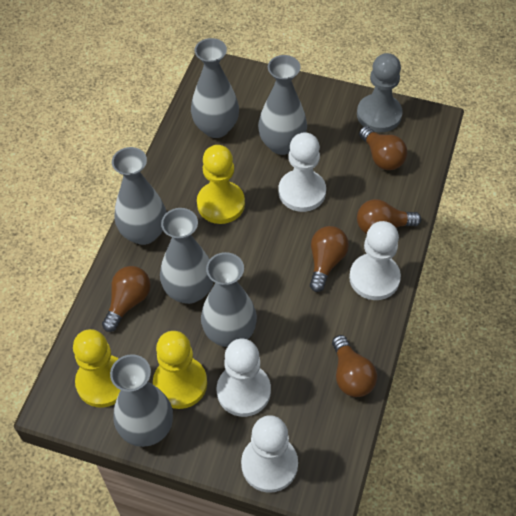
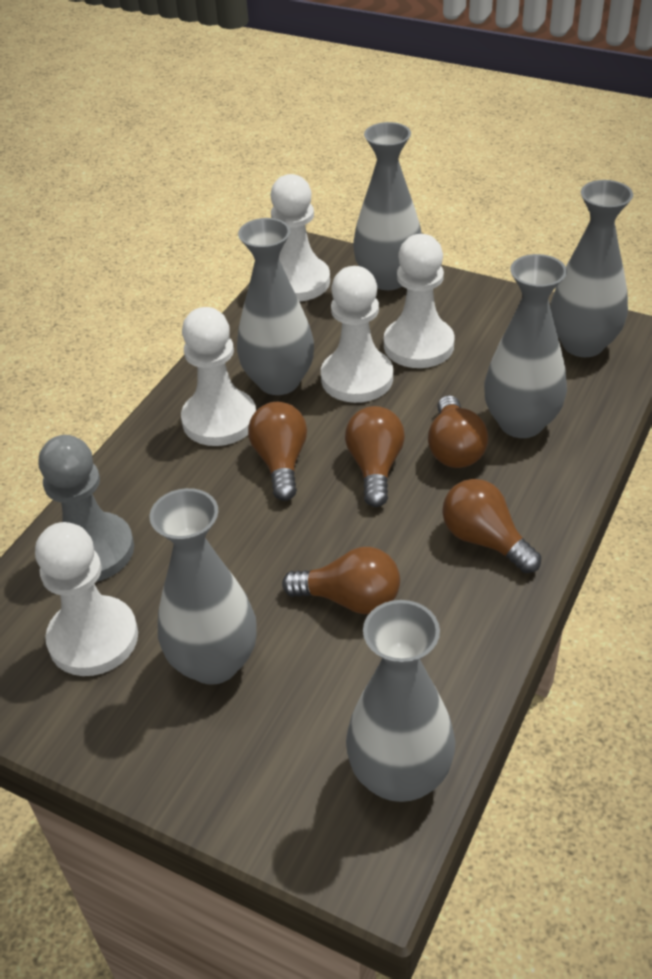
white pawn: 4 -> 5
yellow pawn: 3 -> 0

